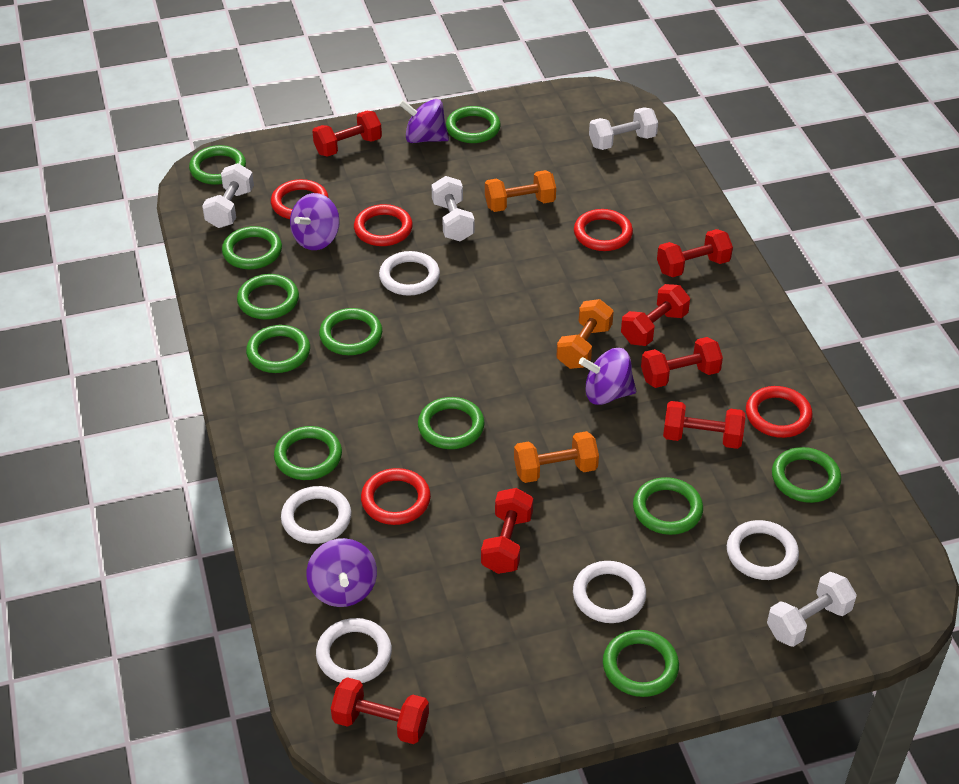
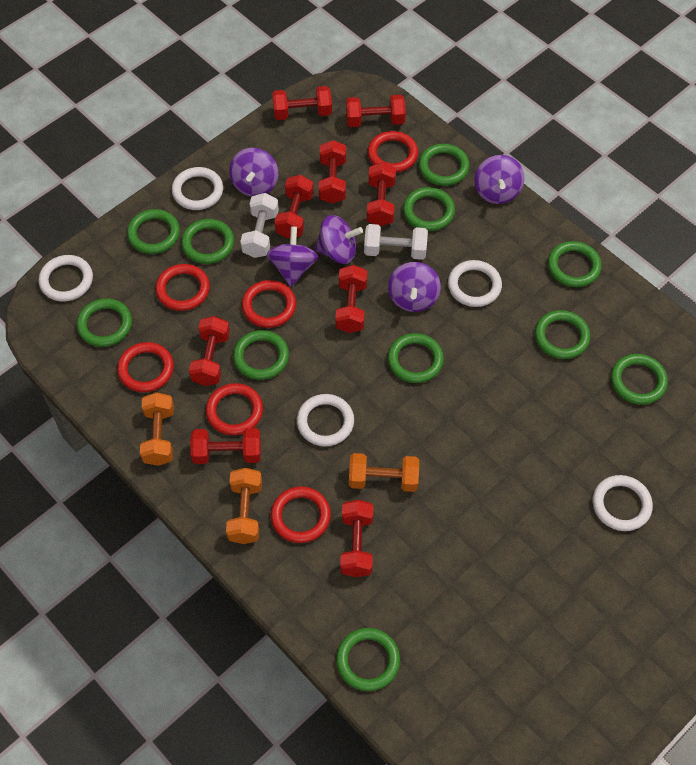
purple spinning top: 4 -> 5
red dumbbell: 7 -> 9
red ring: 5 -> 6
white dumbbell: 4 -> 2

